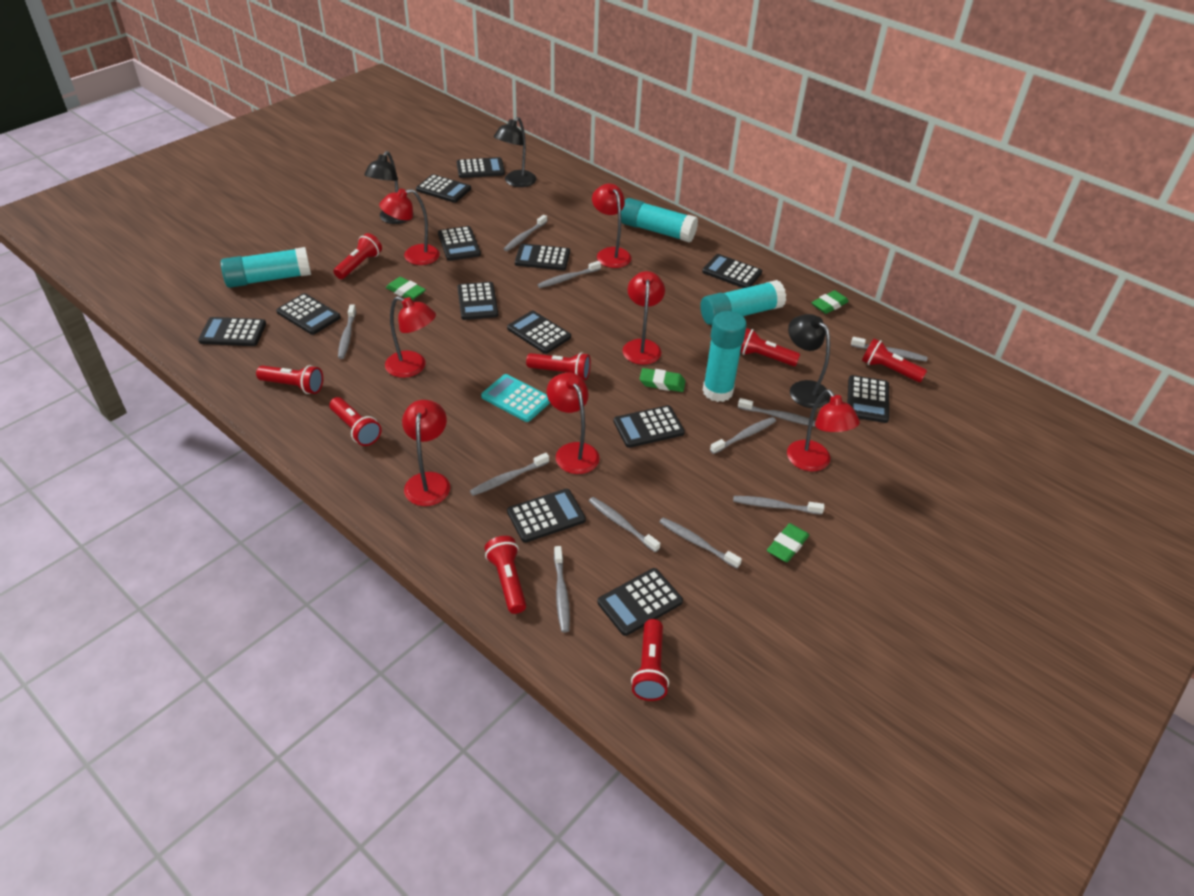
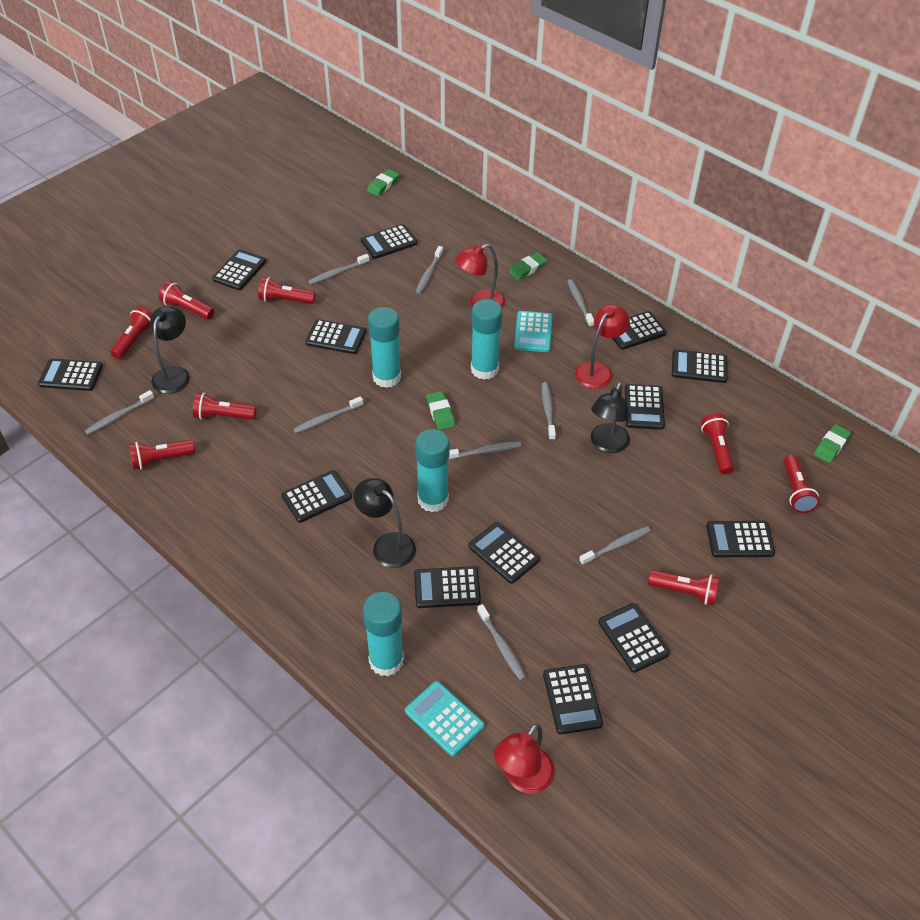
grey toothbrush: 11 -> 9
red lamp: 7 -> 3
turquoise calculator: 1 -> 2

